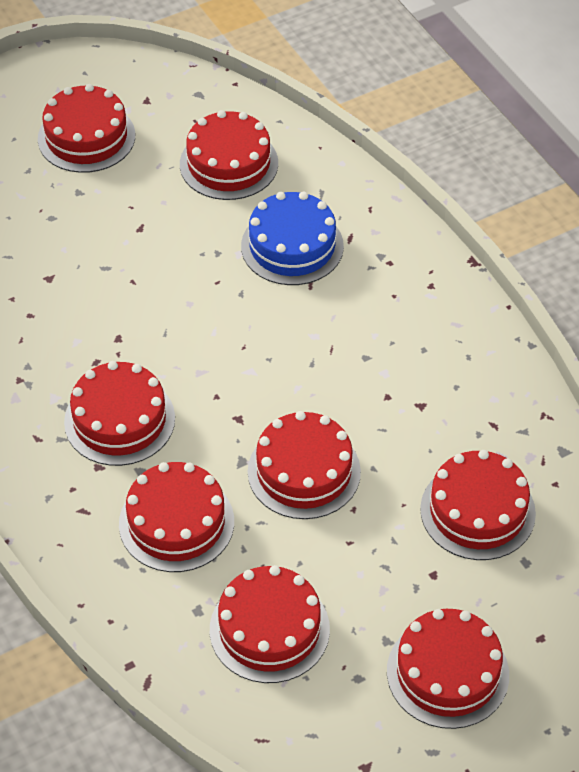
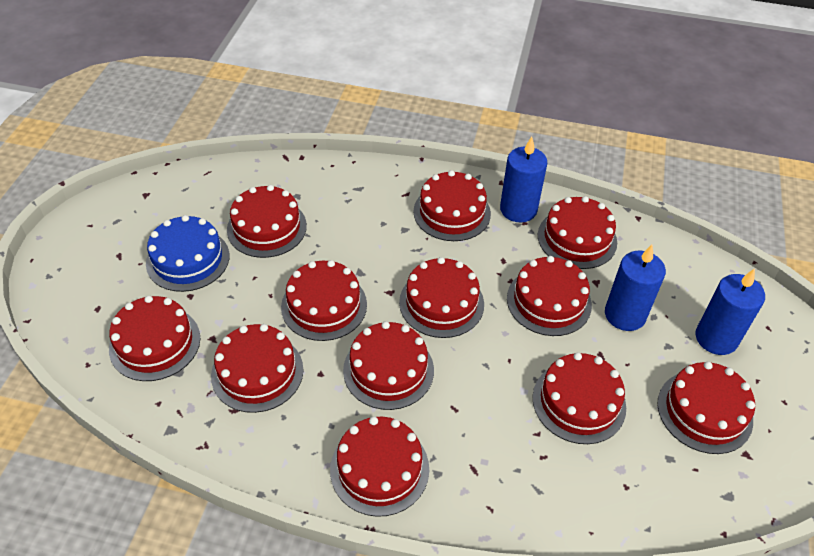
blue candle: 0 -> 3
red cake: 8 -> 12

